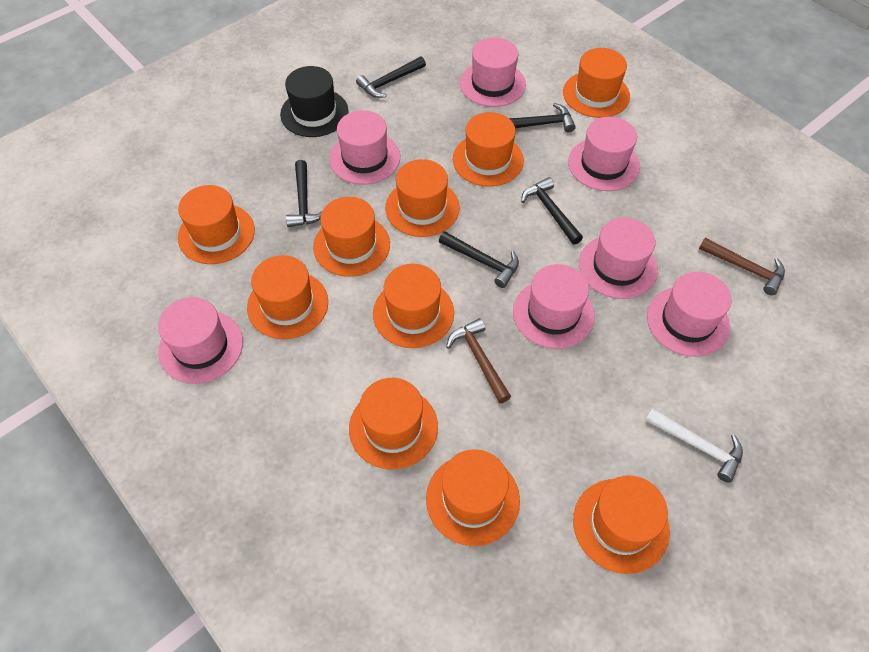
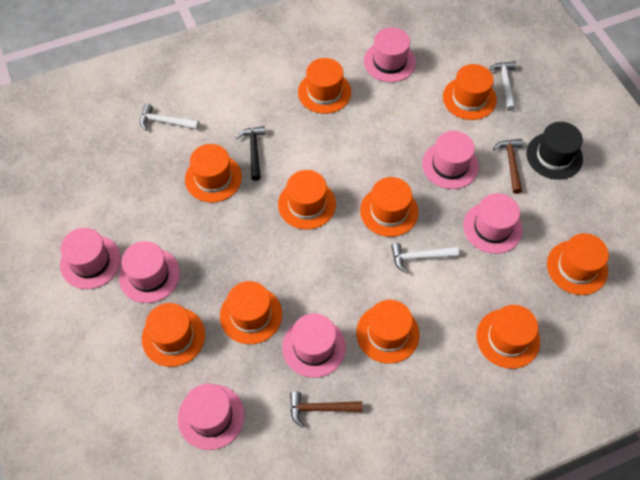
black hammer: 5 -> 1
white hammer: 1 -> 3

